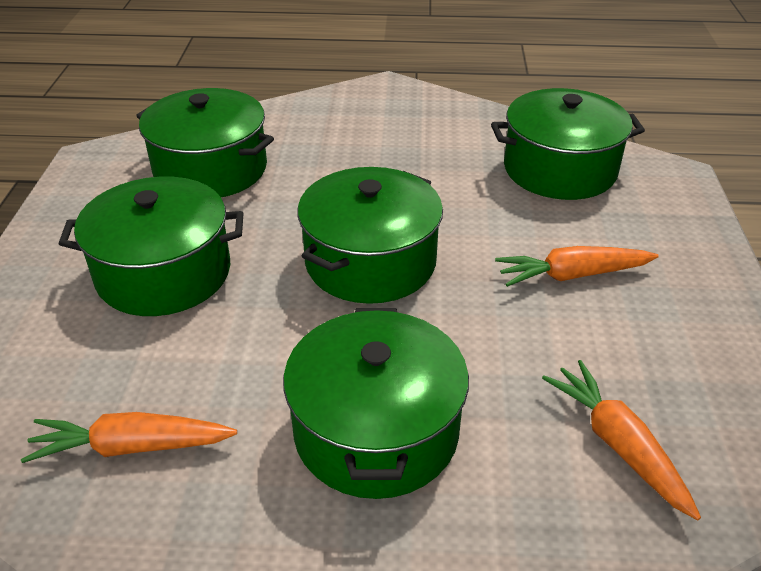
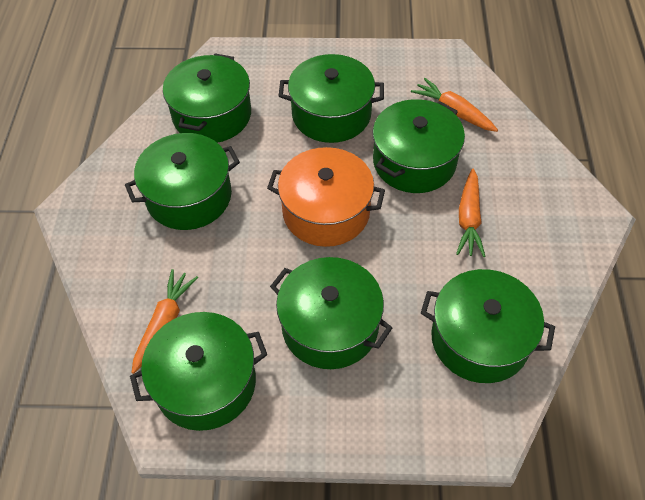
green pot: 5 -> 7
orange pot: 0 -> 1

